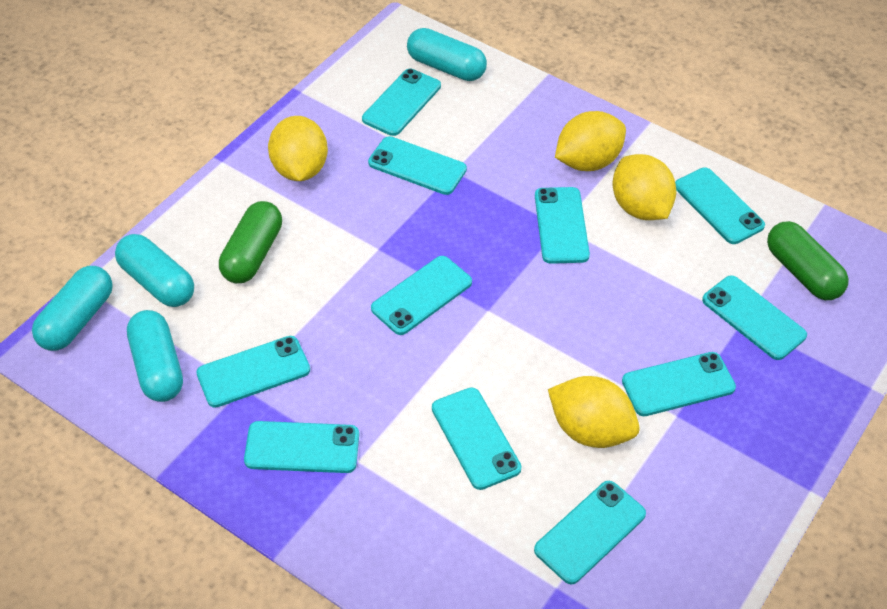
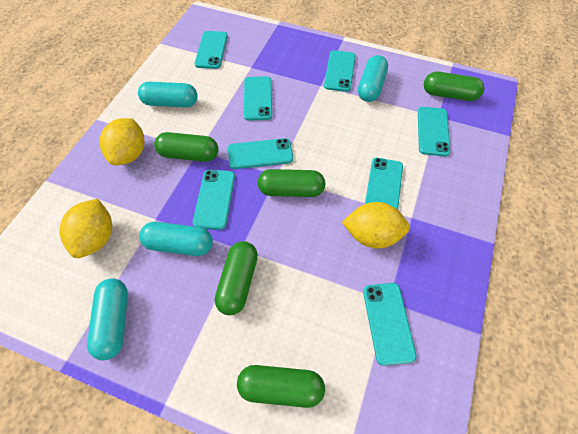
green capsule: 2 -> 5
turquoise phone: 11 -> 8
yellow lemon: 4 -> 3

